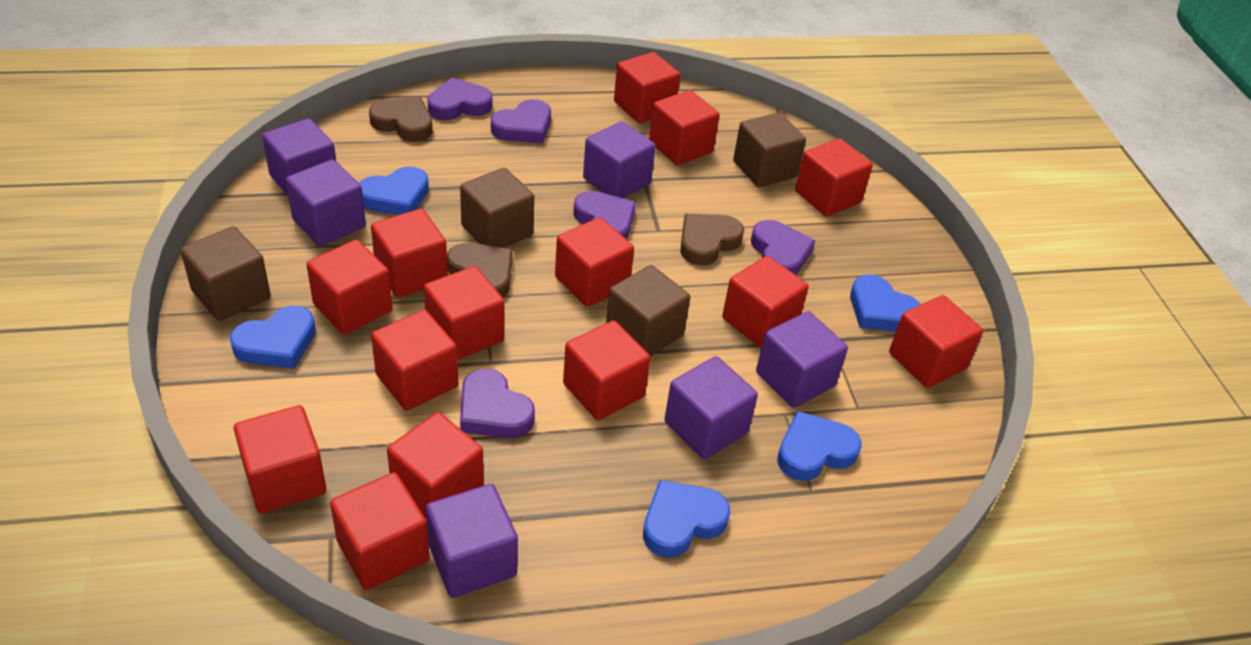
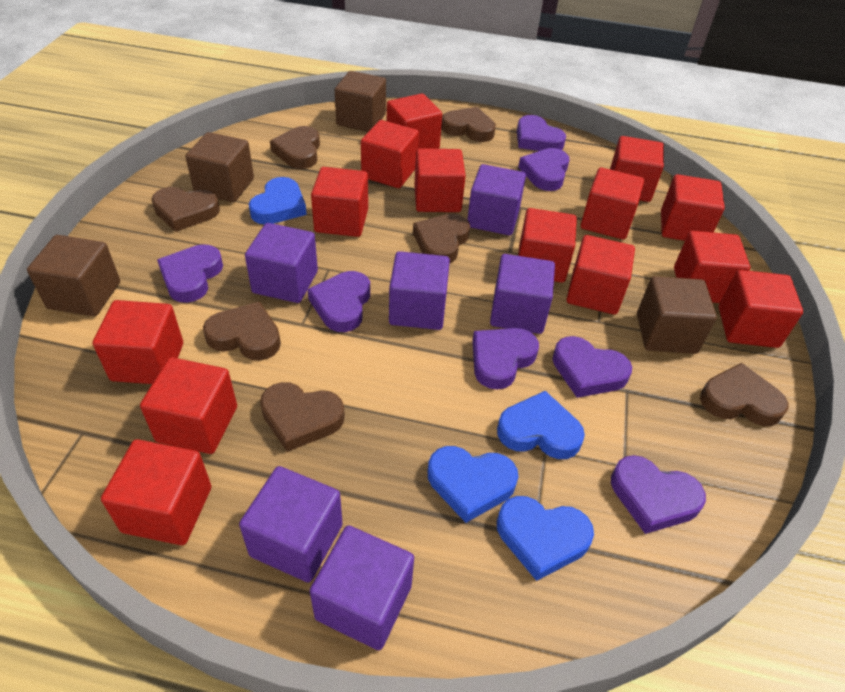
blue heart: 5 -> 4
brown heart: 3 -> 7
purple heart: 5 -> 7

